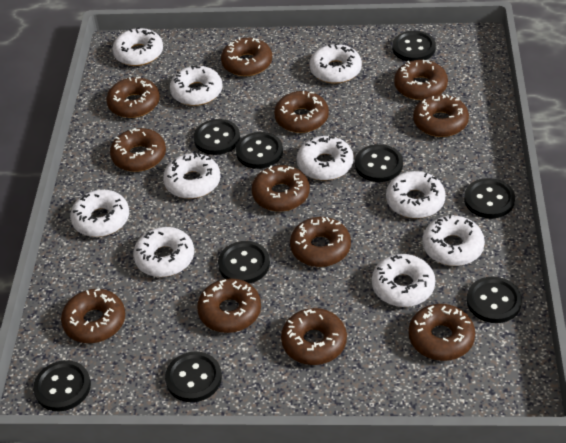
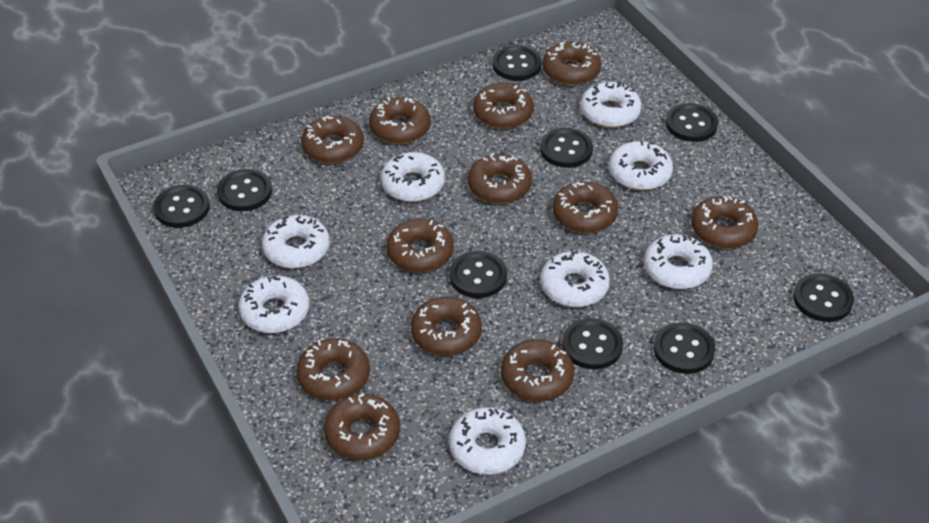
white donut: 10 -> 8

